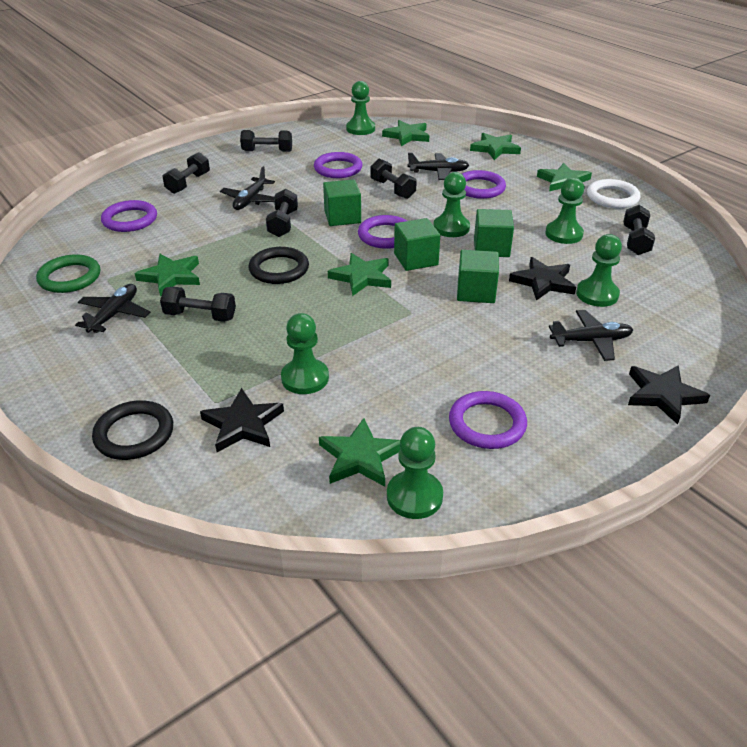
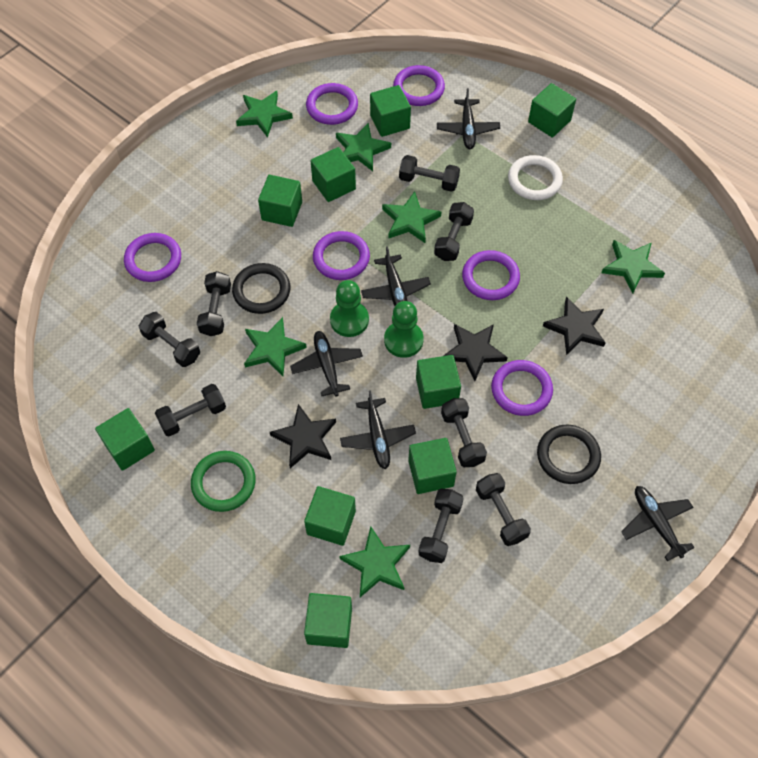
black dumbbell: 6 -> 8
black plane: 4 -> 5
green cube: 4 -> 9
green pawn: 6 -> 2
purple ring: 5 -> 6

